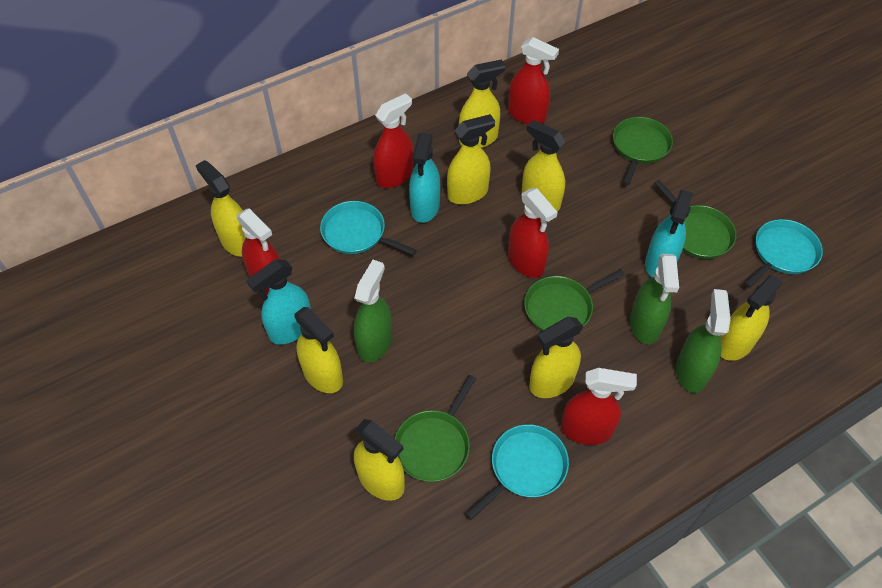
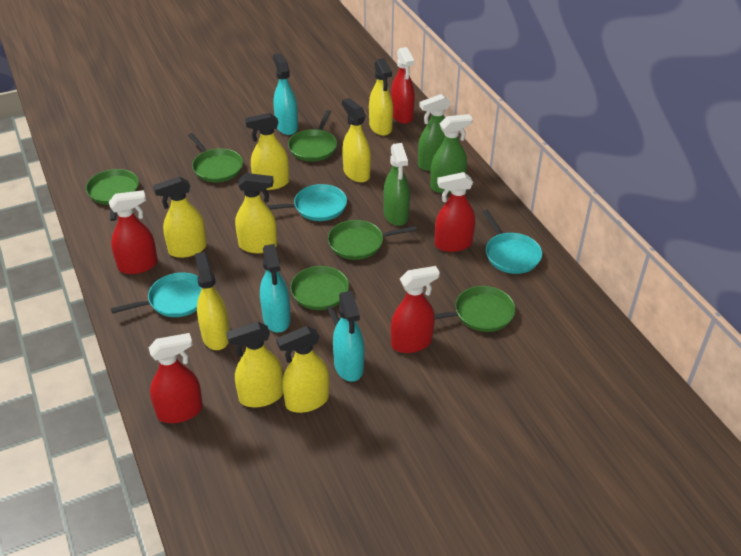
green pan: 4 -> 6

